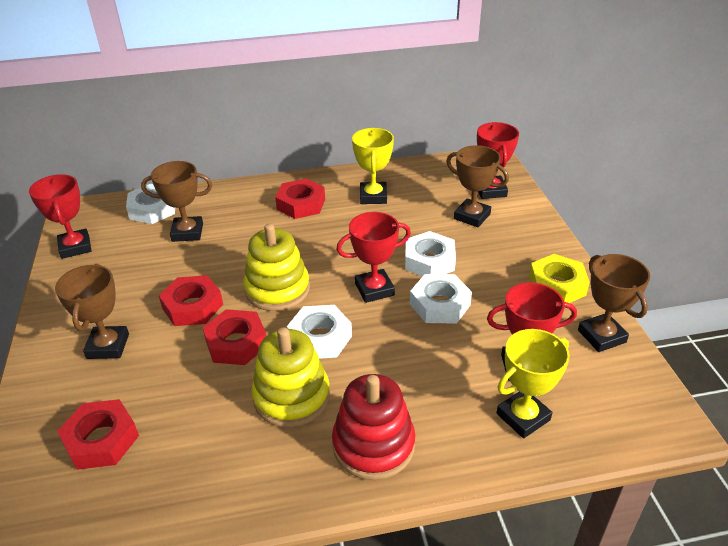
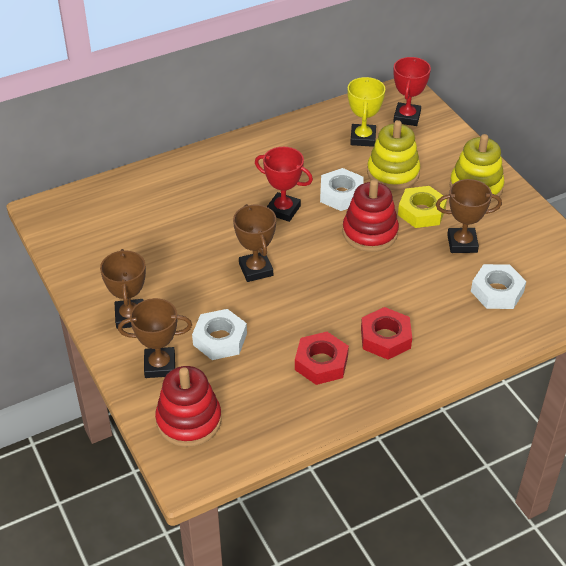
red nut: 4 -> 2
red stacking toy: 1 -> 2
red trophy: 4 -> 2
white nut: 4 -> 3
yellow trophy: 2 -> 1

